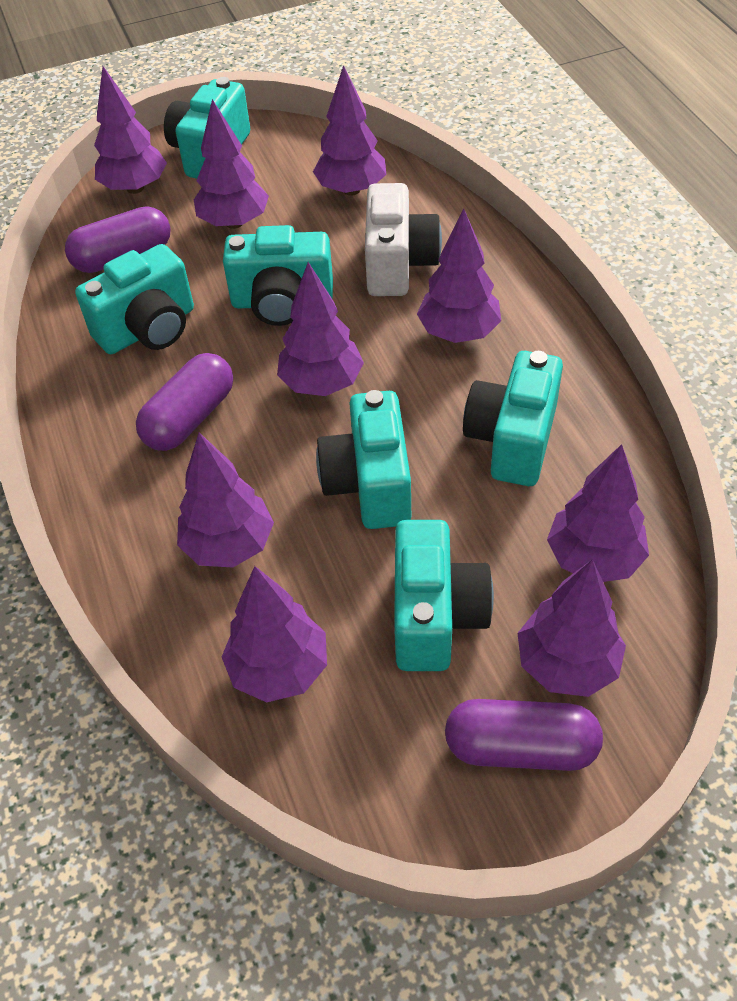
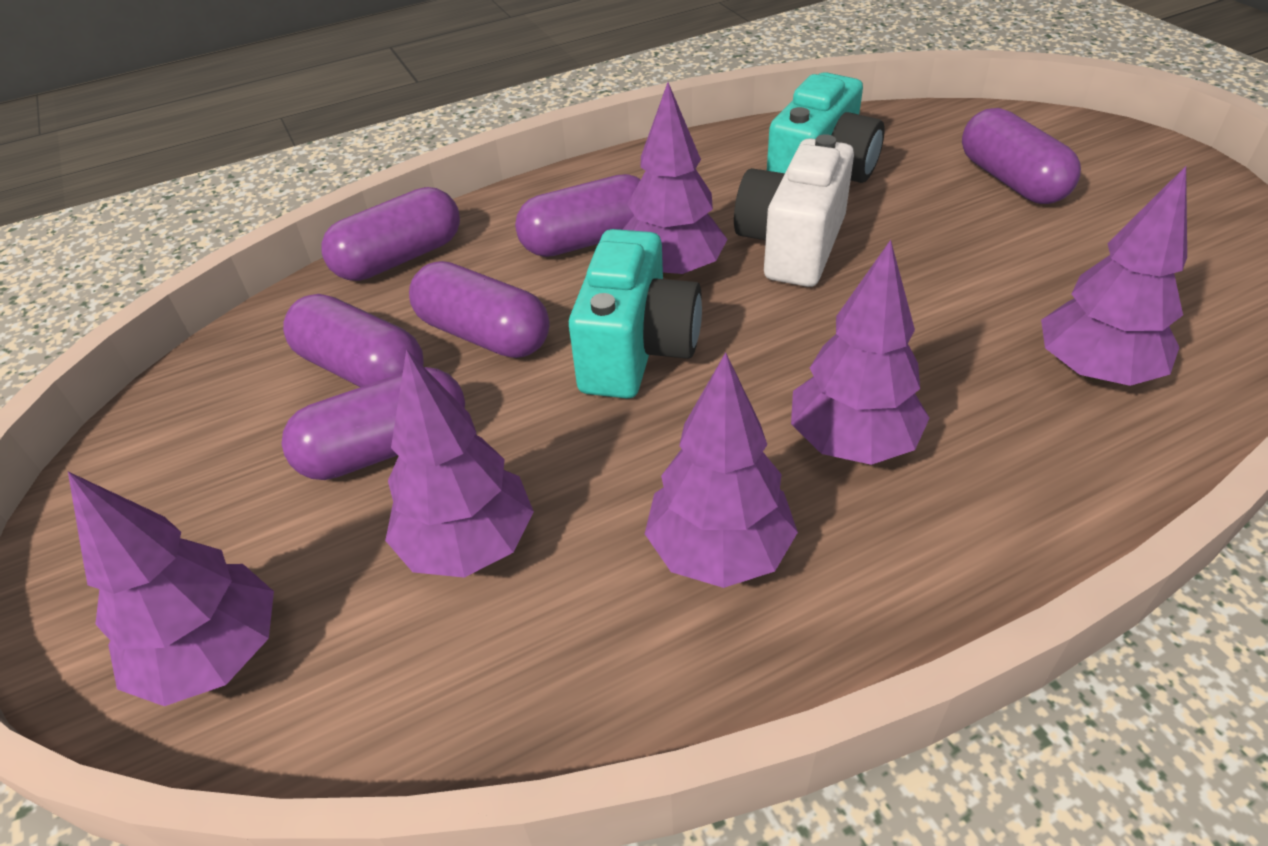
purple capsule: 3 -> 6
purple tree: 9 -> 6
turquoise camera: 6 -> 2

